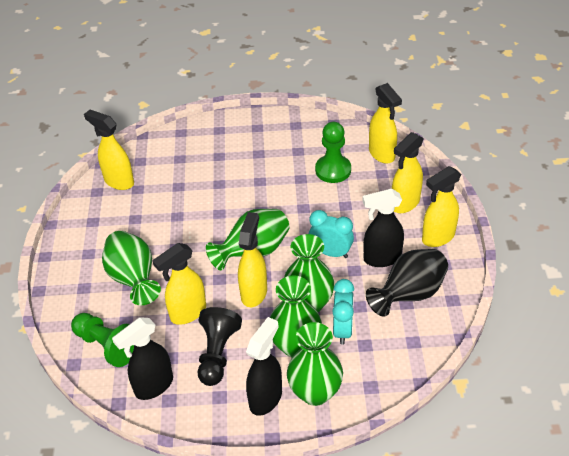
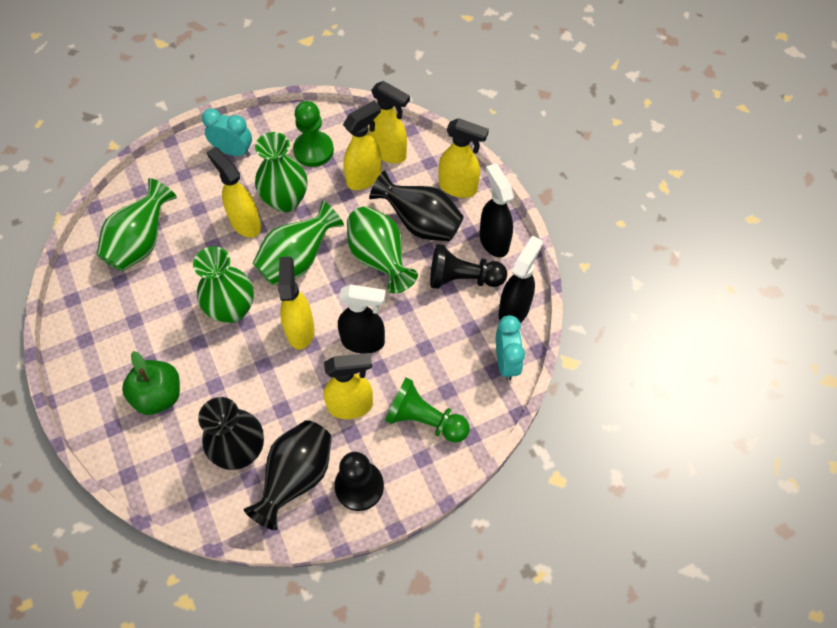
black pawn: 1 -> 2
black vase: 1 -> 3
green apple: 0 -> 1

